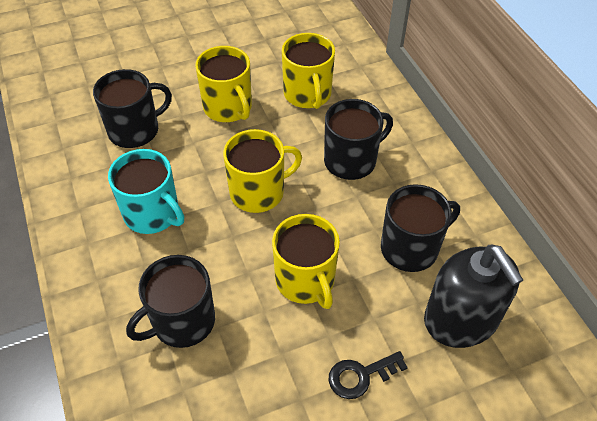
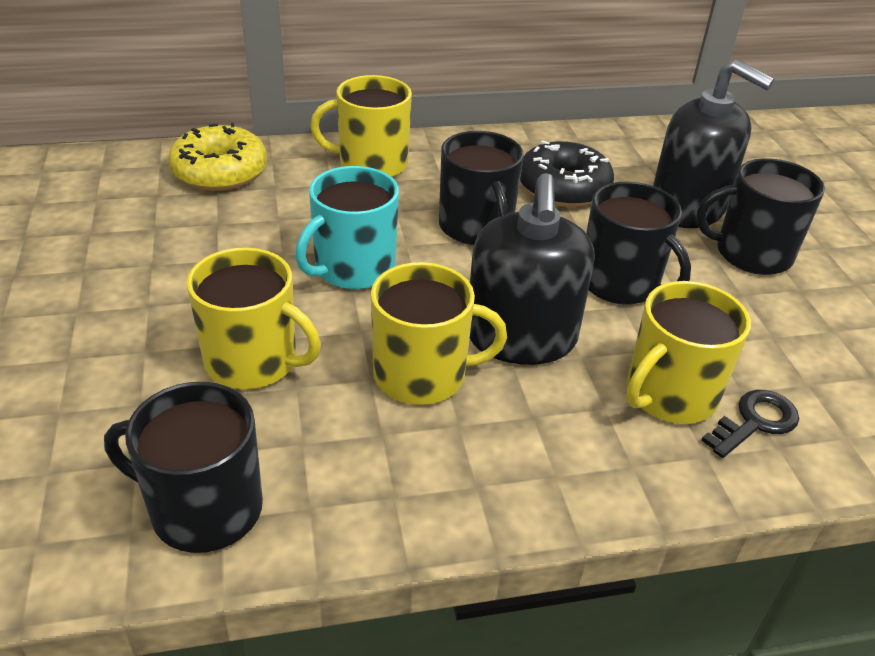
black donut: 0 -> 1
black soap dispenser: 1 -> 2
yellow donut: 0 -> 1

